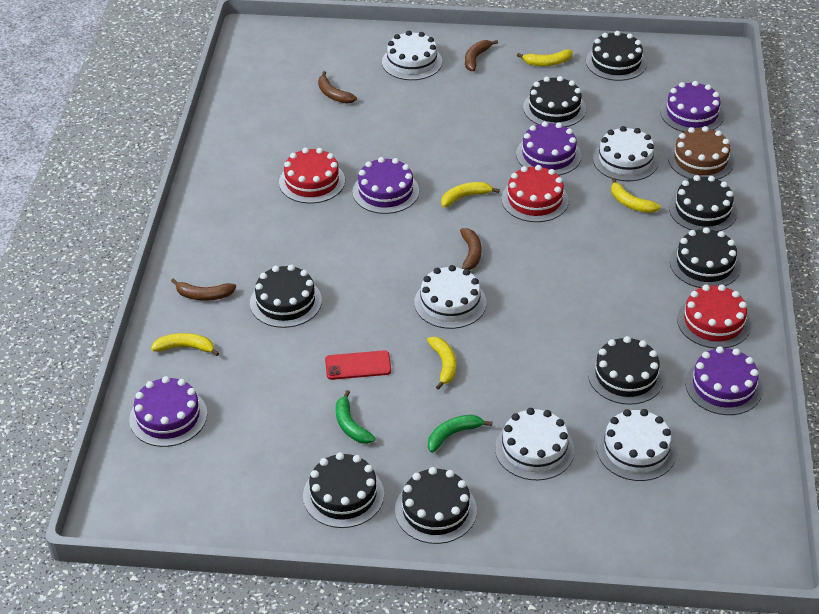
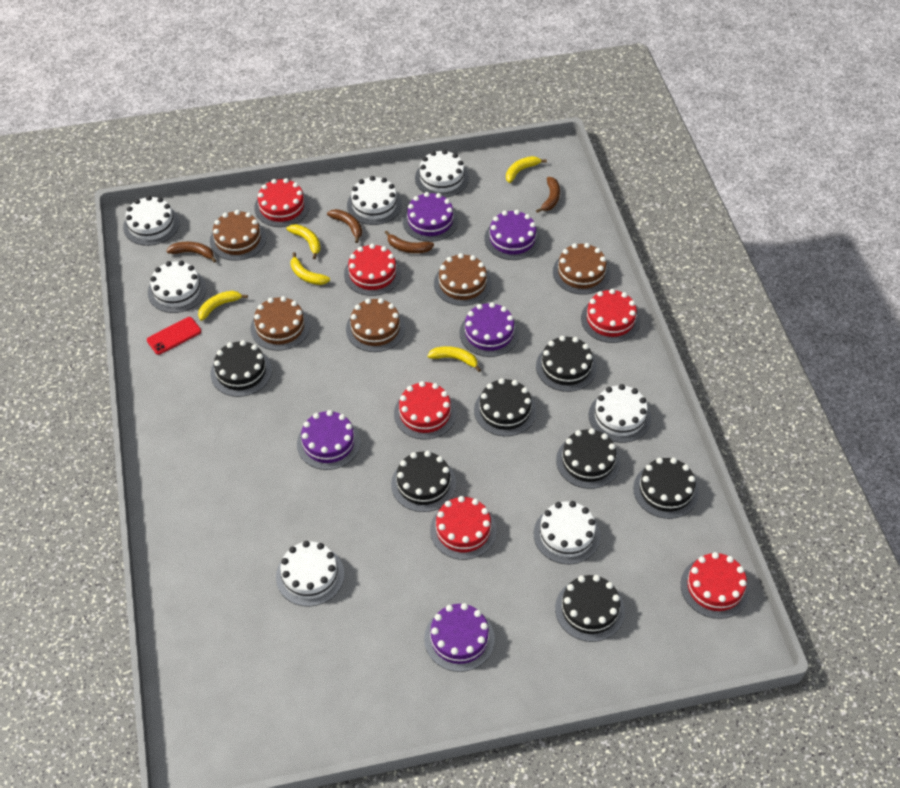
black cake: 8 -> 7
brown cake: 1 -> 5
green banana: 2 -> 0
red cake: 3 -> 6
white cake: 5 -> 7

